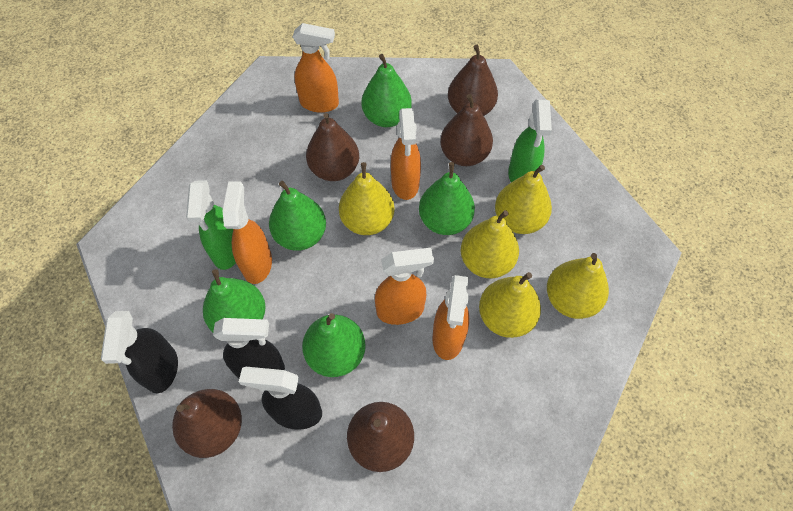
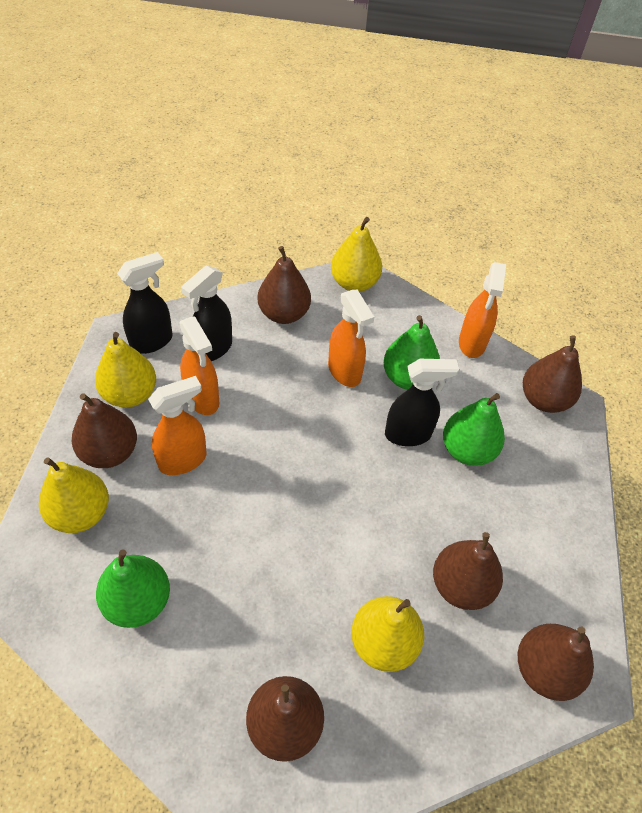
brown pear: 5 -> 6
green pear: 5 -> 3
green spray bottle: 2 -> 0
orange spray bottle: 5 -> 4
yellow pear: 5 -> 4

